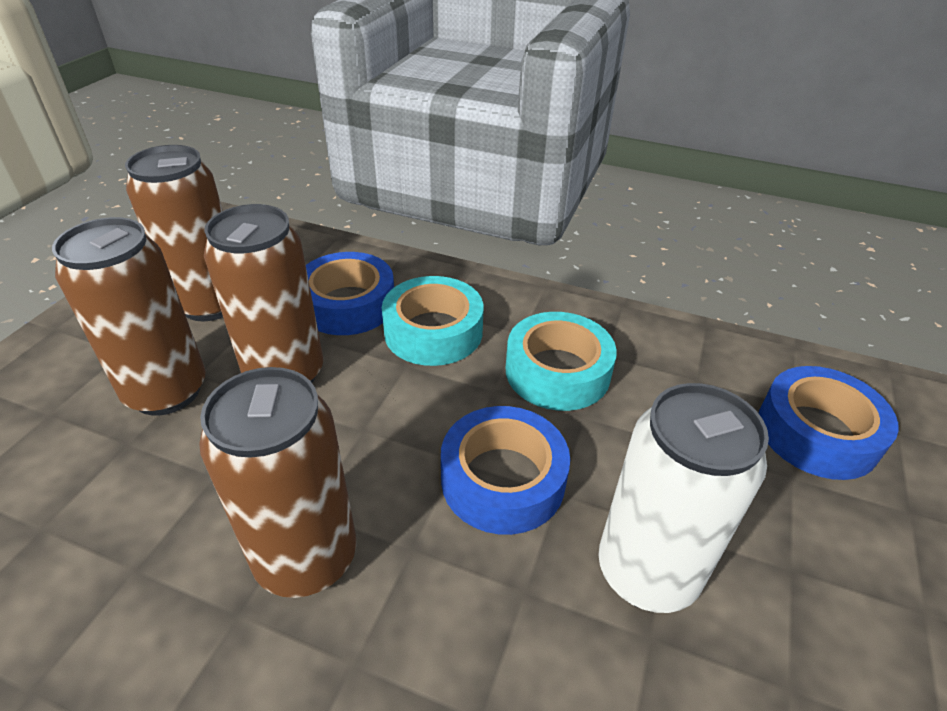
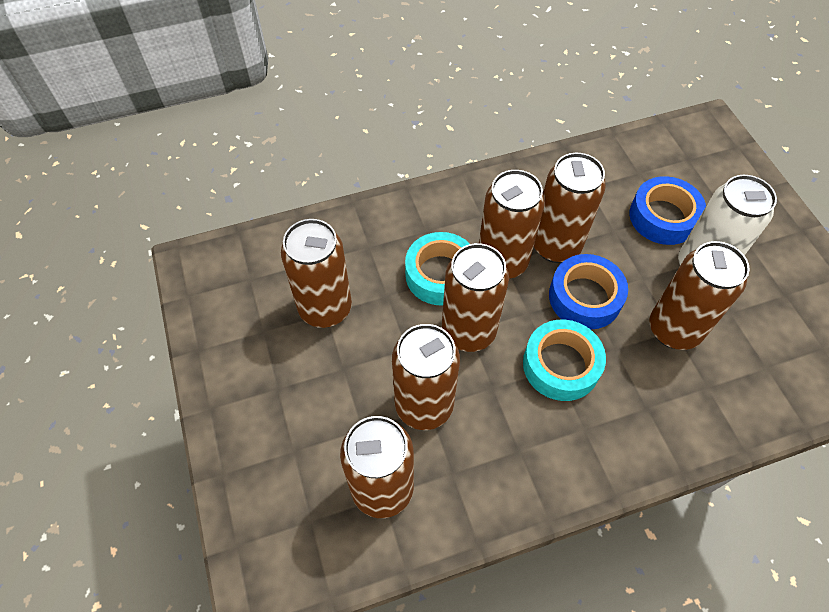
blue tape: 3 -> 2
brown can: 4 -> 7

